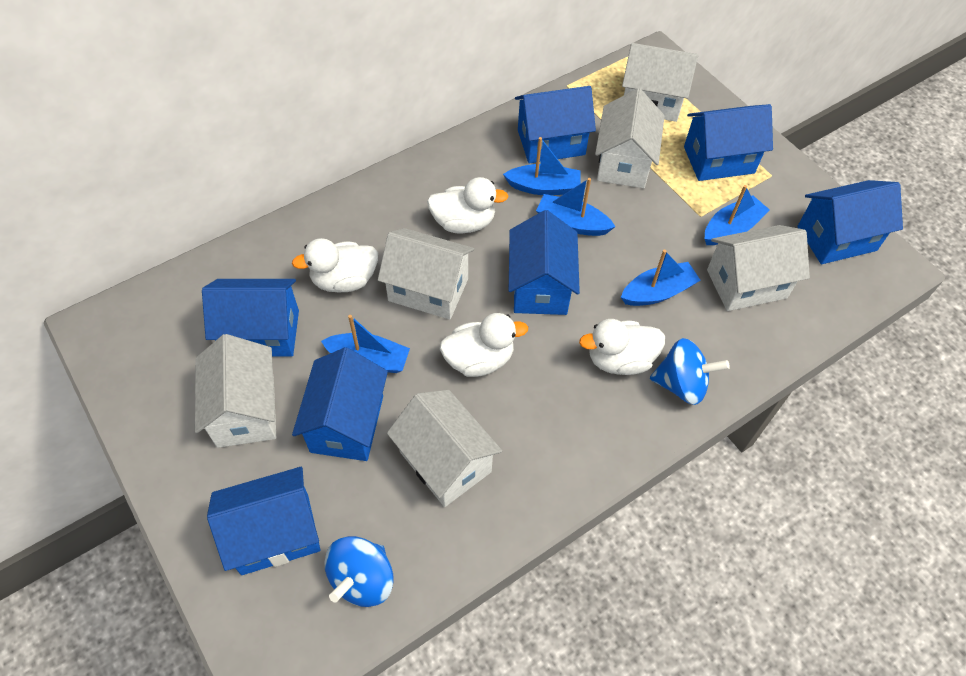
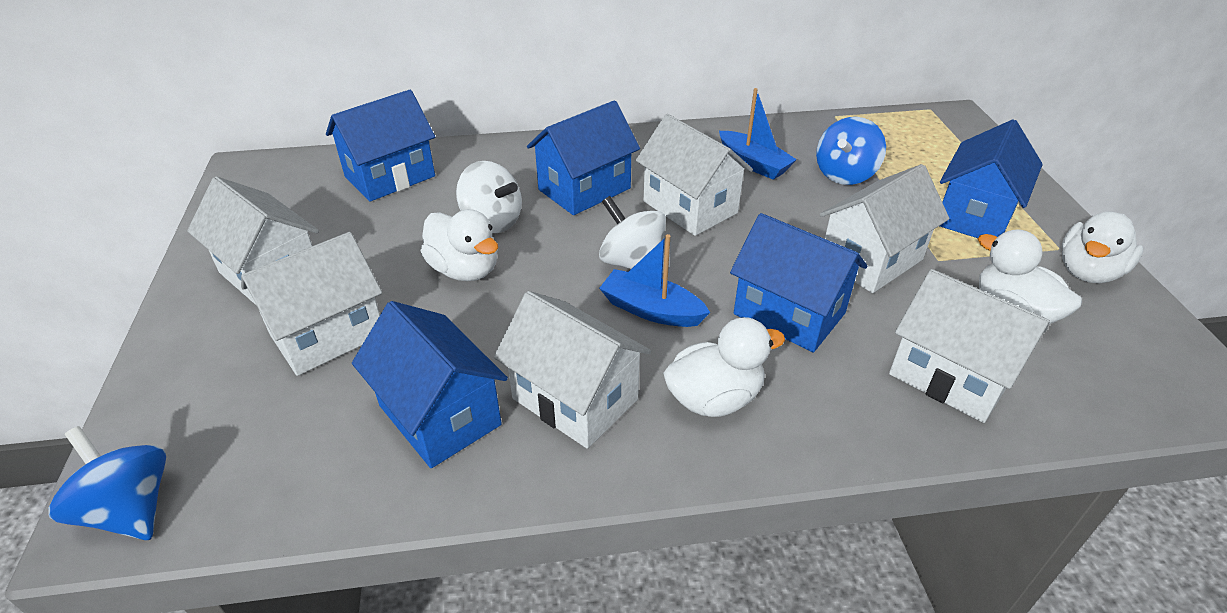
blue boat: 5 -> 2
blue house: 7 -> 5
white spinning top: 0 -> 2

